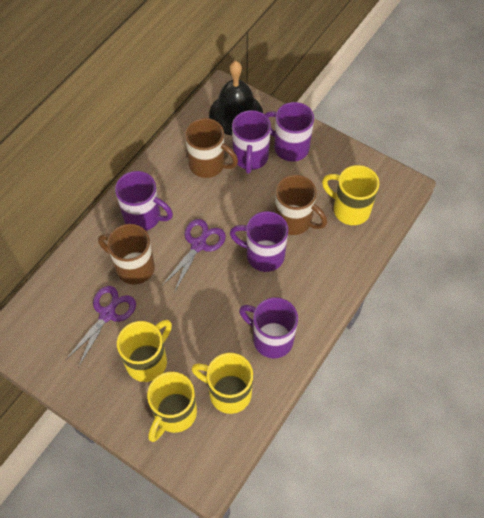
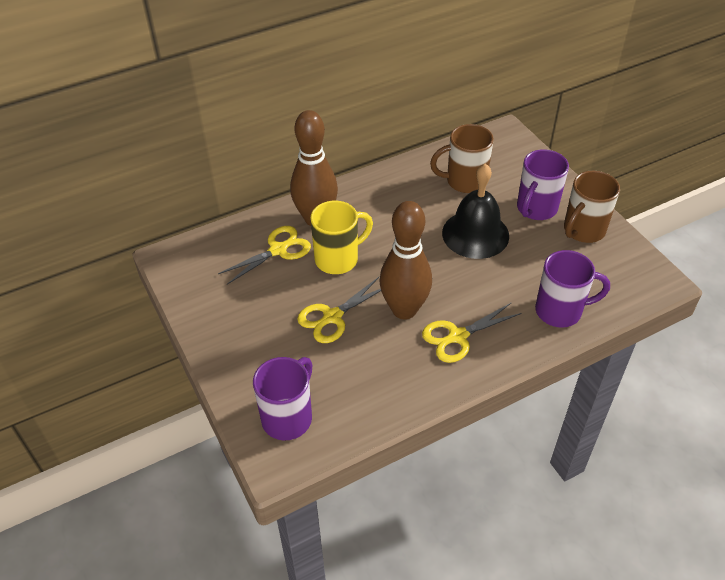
brown bowling pin: 0 -> 2
brown mug: 3 -> 2
purple mug: 5 -> 3
purple scissors: 2 -> 0
yellow mug: 4 -> 1
yellow scissors: 0 -> 3

